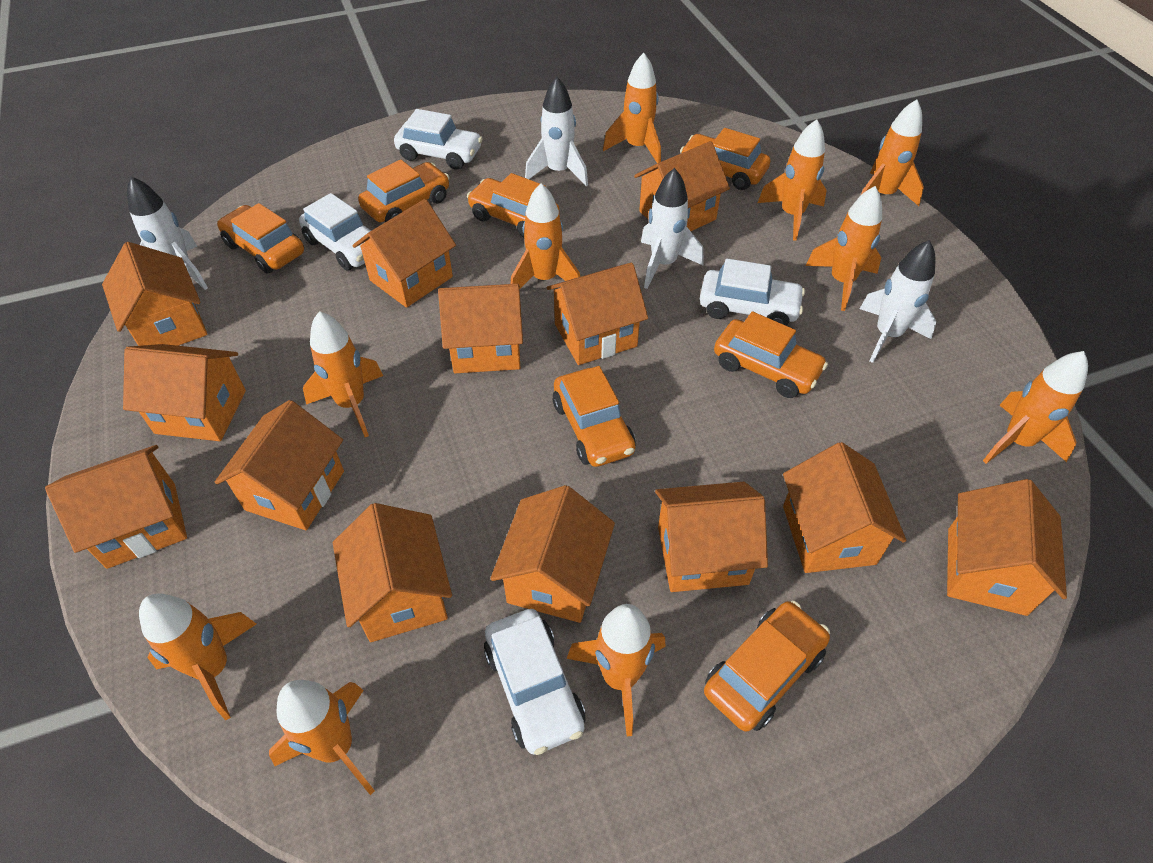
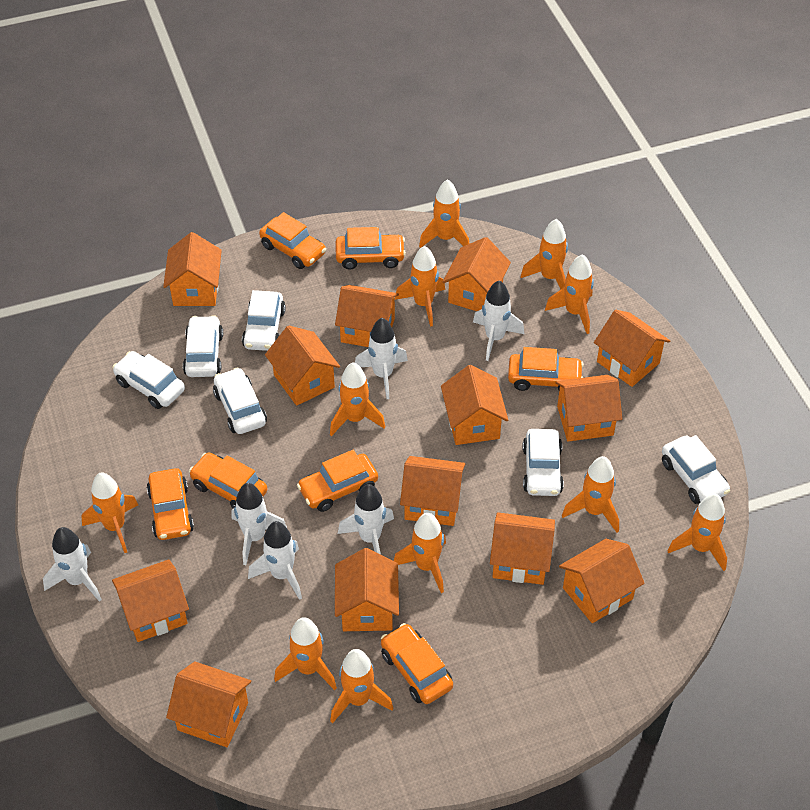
orange rocket: 10 -> 11
white car: 4 -> 6
white rocket: 4 -> 6

